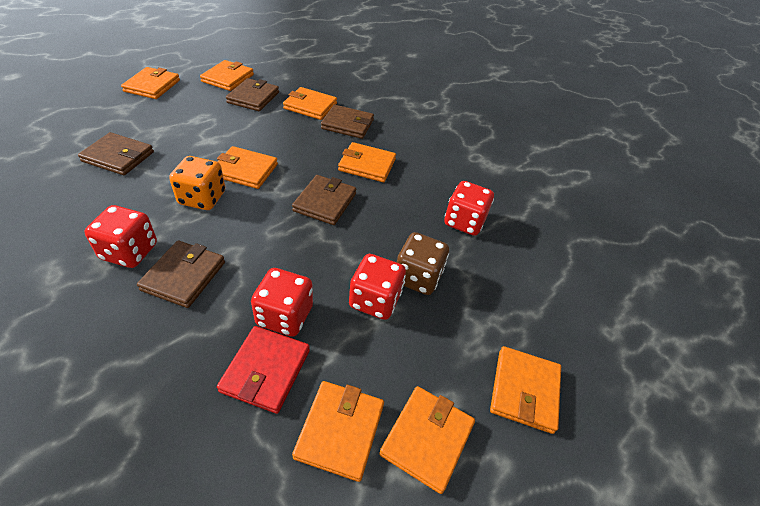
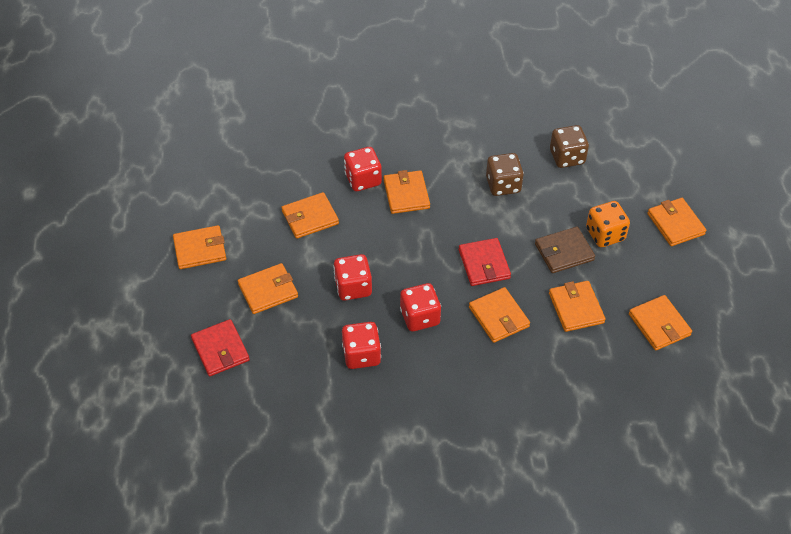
brown dice: 1 -> 2
brown wallet: 5 -> 1
red wallet: 1 -> 2

